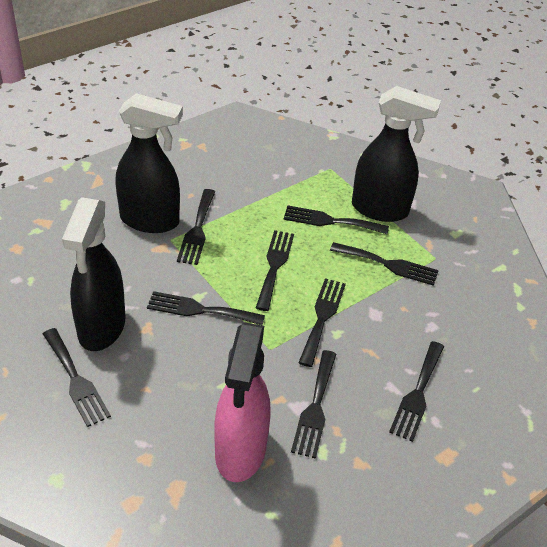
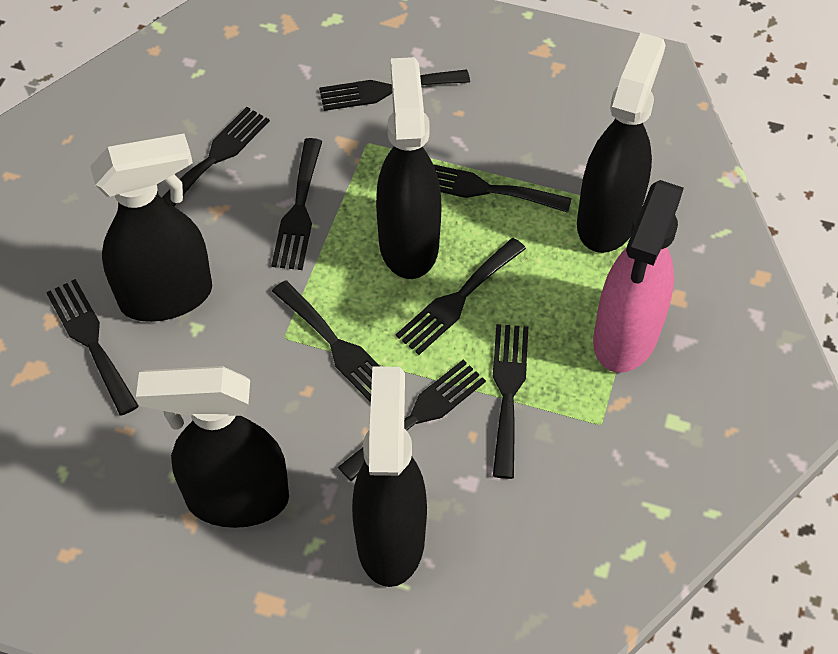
black spray bottle: 3 -> 5

